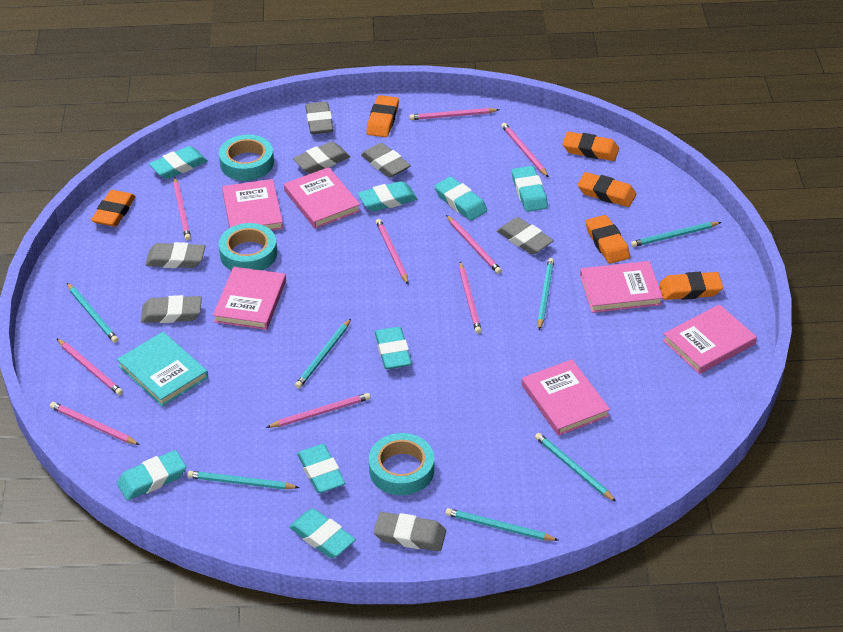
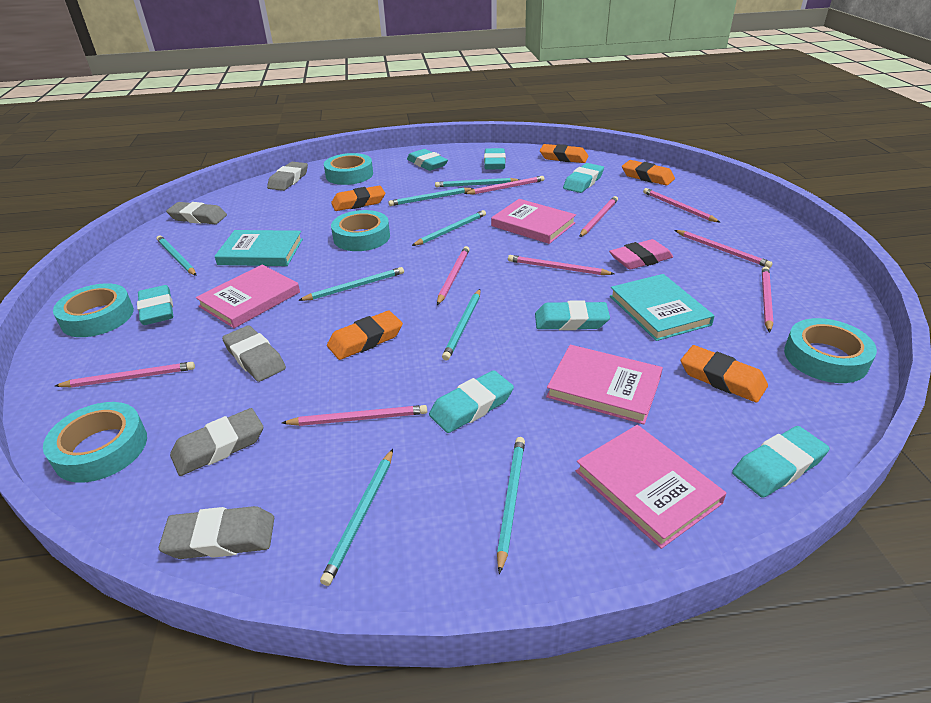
grey eraser: 7 -> 5
orange eraser: 6 -> 5
pink book: 6 -> 4
pink eraser: 0 -> 1
turquoise book: 1 -> 2
turquoise eraser: 8 -> 7
turquoise pencil: 7 -> 8
turquoise tape: 3 -> 5

